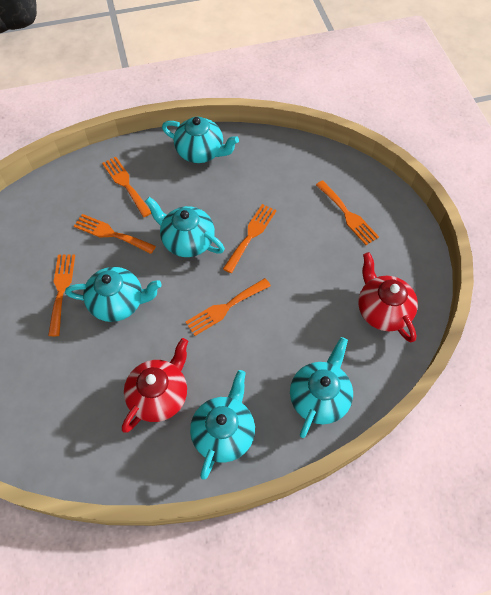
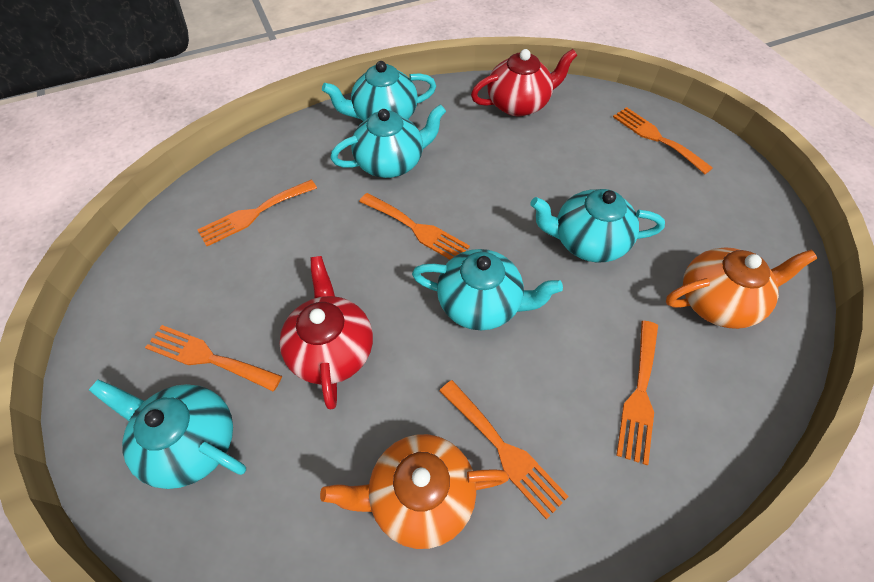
orange teapot: 0 -> 2

